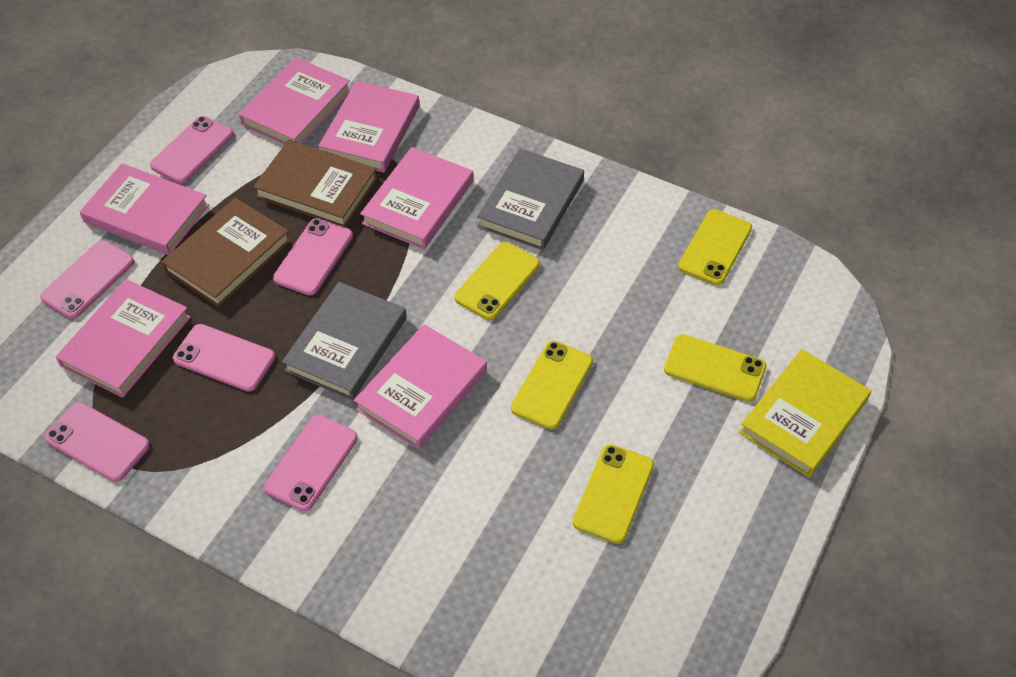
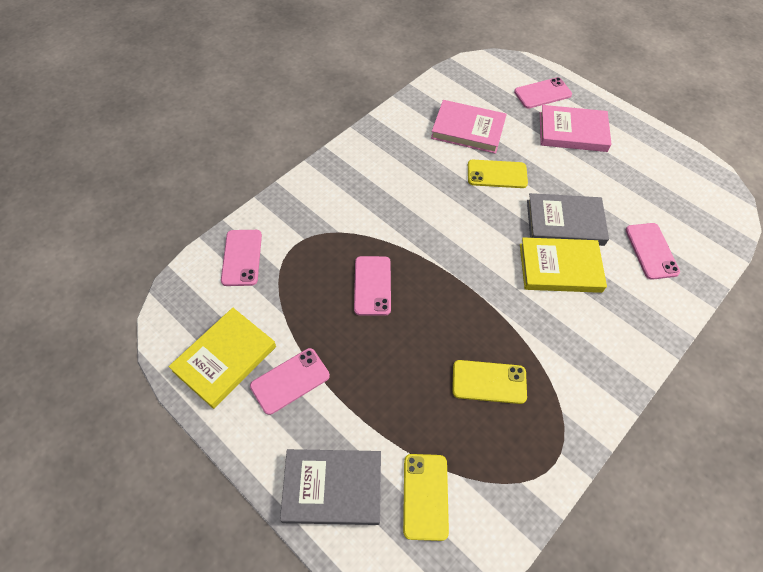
brown book: 2 -> 0
pink book: 6 -> 2
pink phone: 6 -> 5
yellow book: 1 -> 2
yellow phone: 5 -> 3

